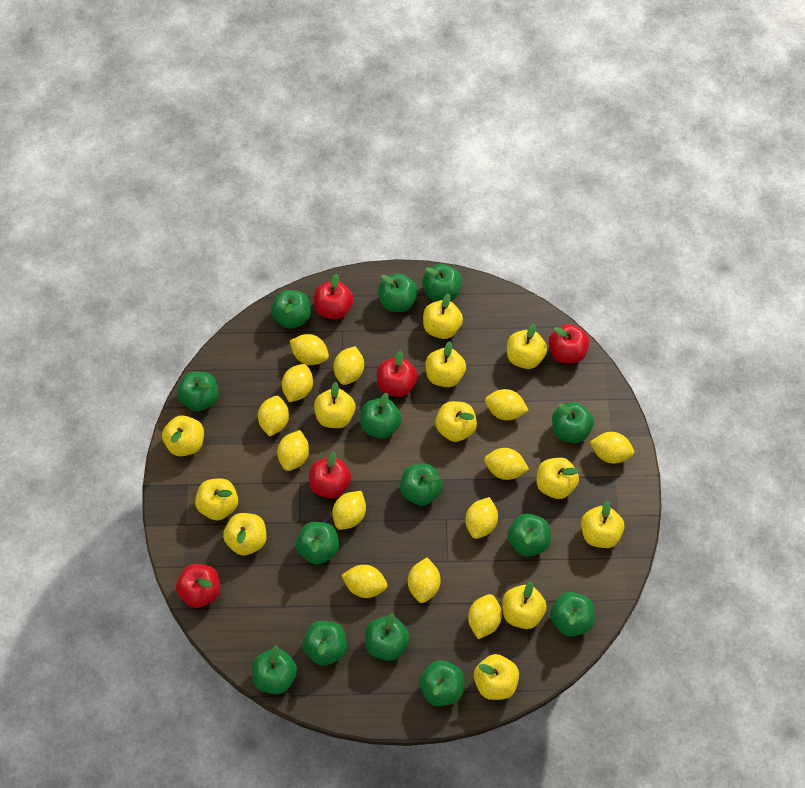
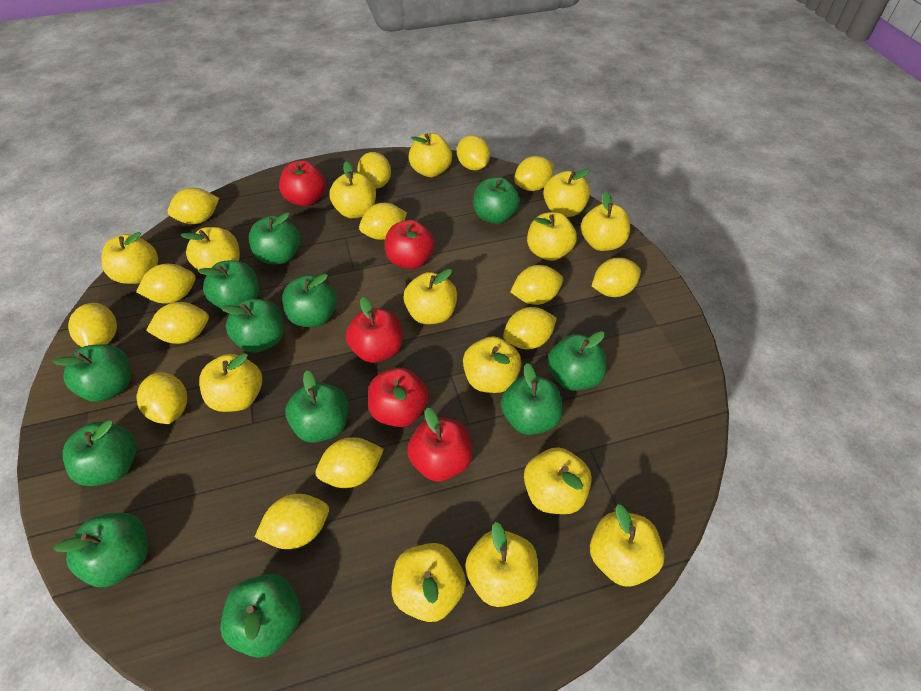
green apple: 14 -> 12
yellow apple: 12 -> 14
yellow lemon: 13 -> 14

